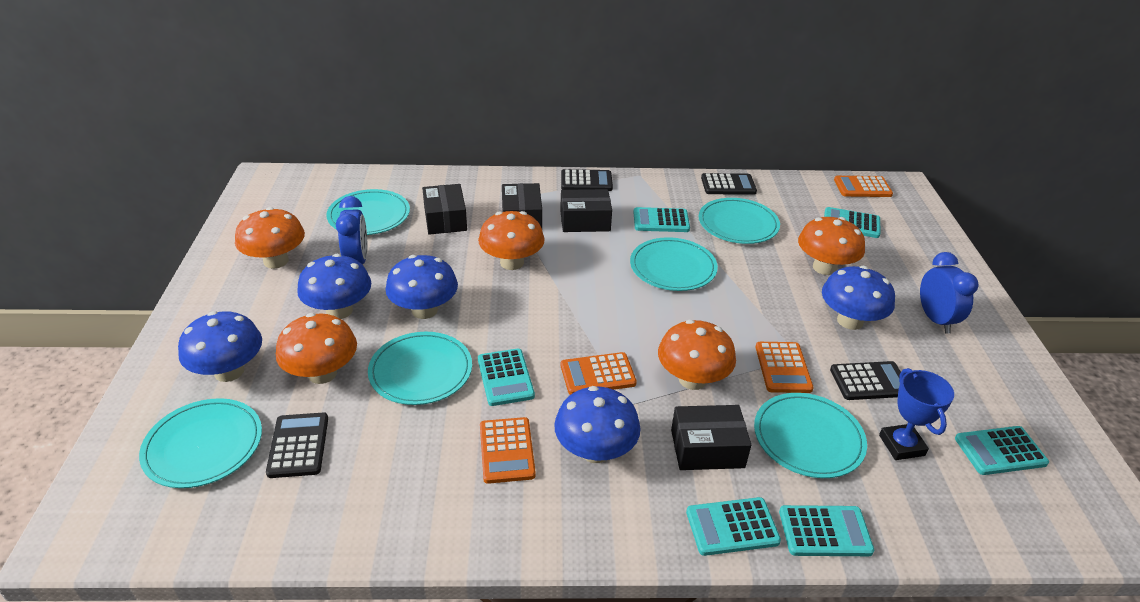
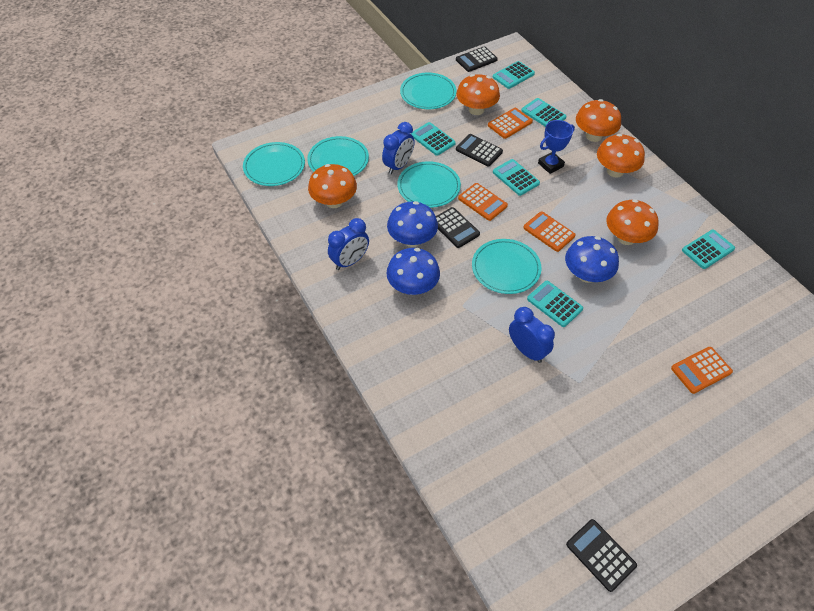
black box: 4 -> 0
blue clock: 2 -> 3
blue mushroom: 5 -> 3
turquoise plate: 6 -> 5

